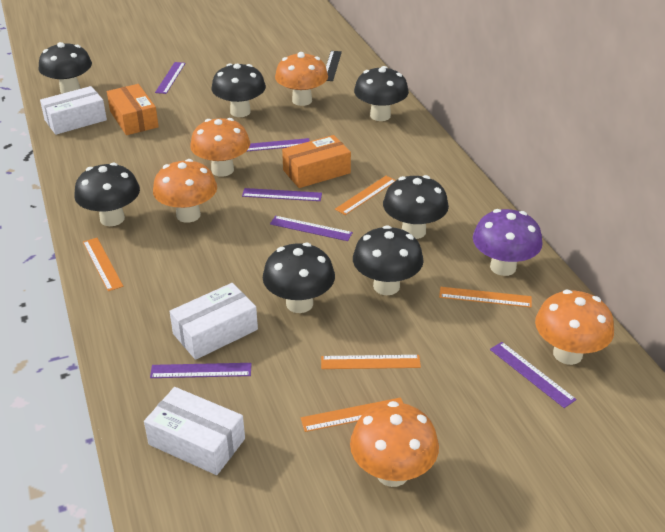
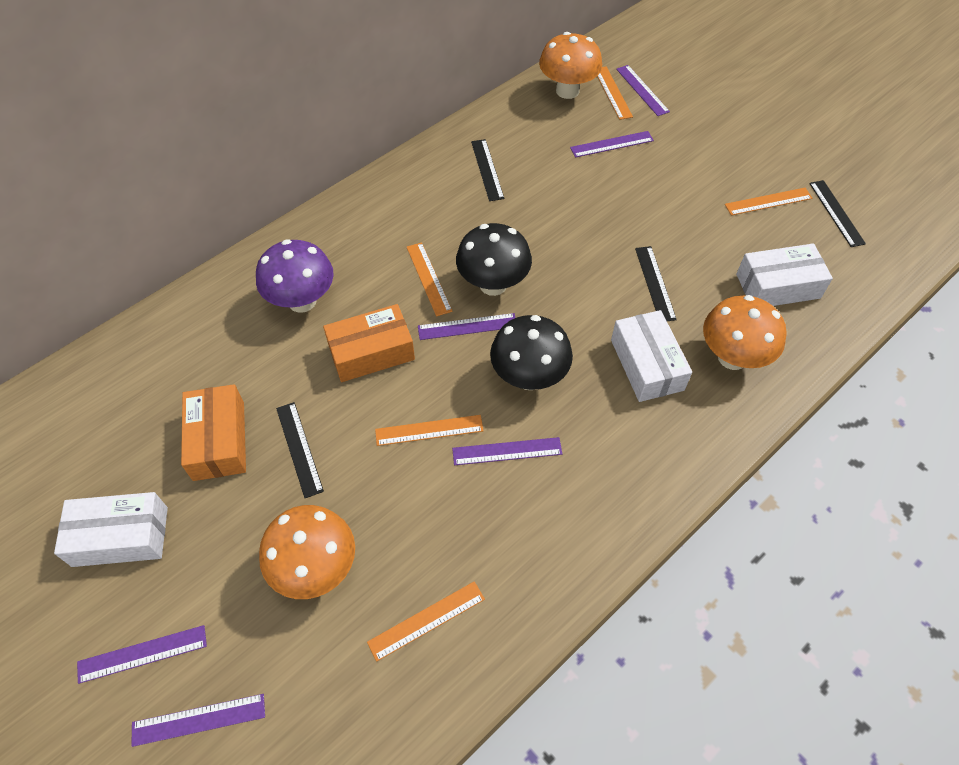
black mushroom: 7 -> 2
black ruler: 1 -> 4
orange mushroom: 5 -> 3

